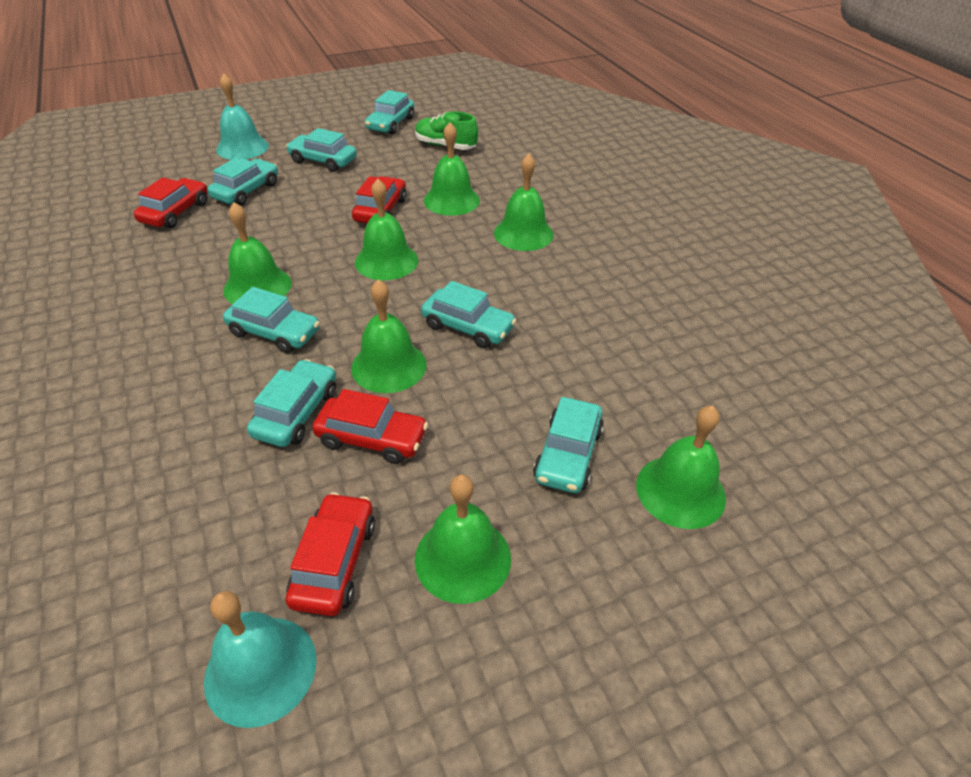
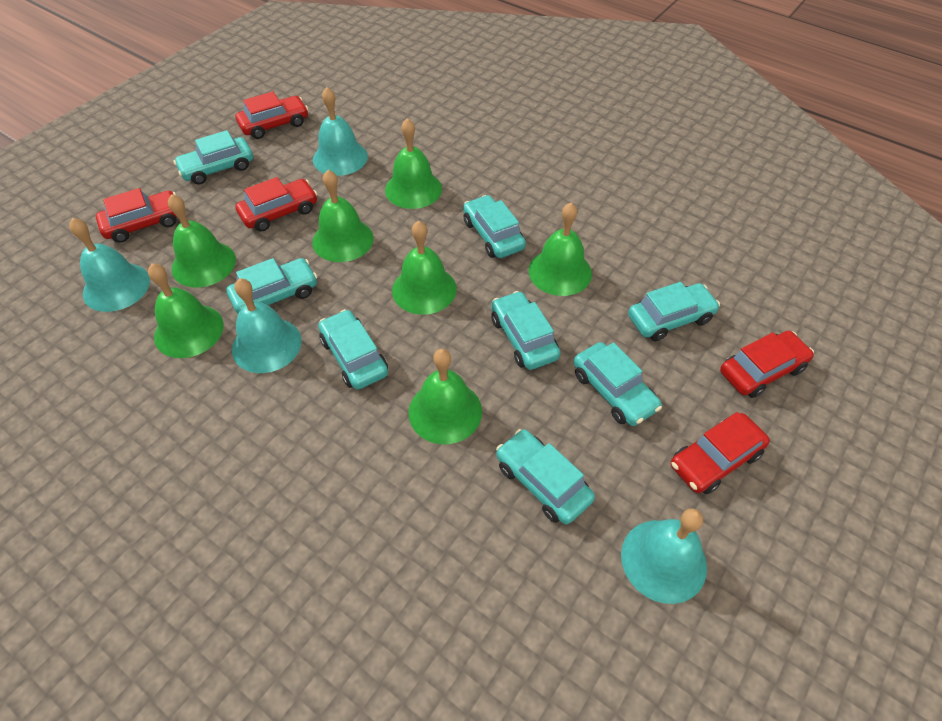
green shoe: 1 -> 0
red car: 4 -> 5
turquoise bell: 2 -> 4
turquoise car: 7 -> 8

